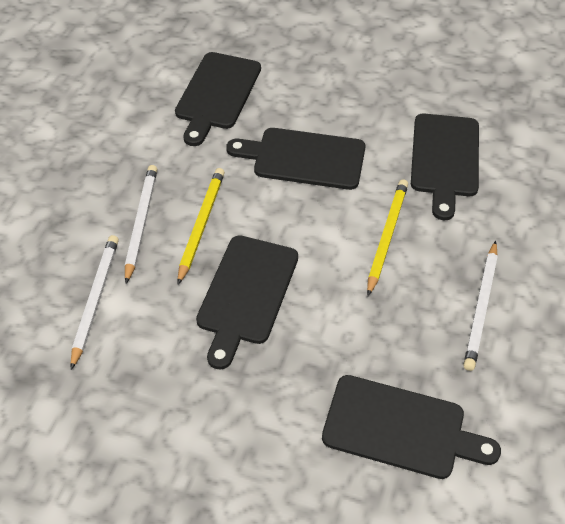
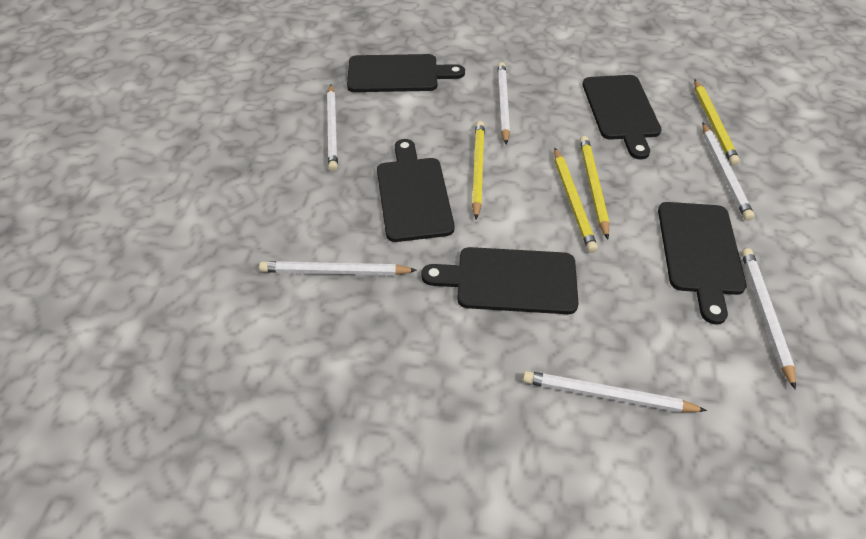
white pencil: 3 -> 6
yellow pencil: 2 -> 4

